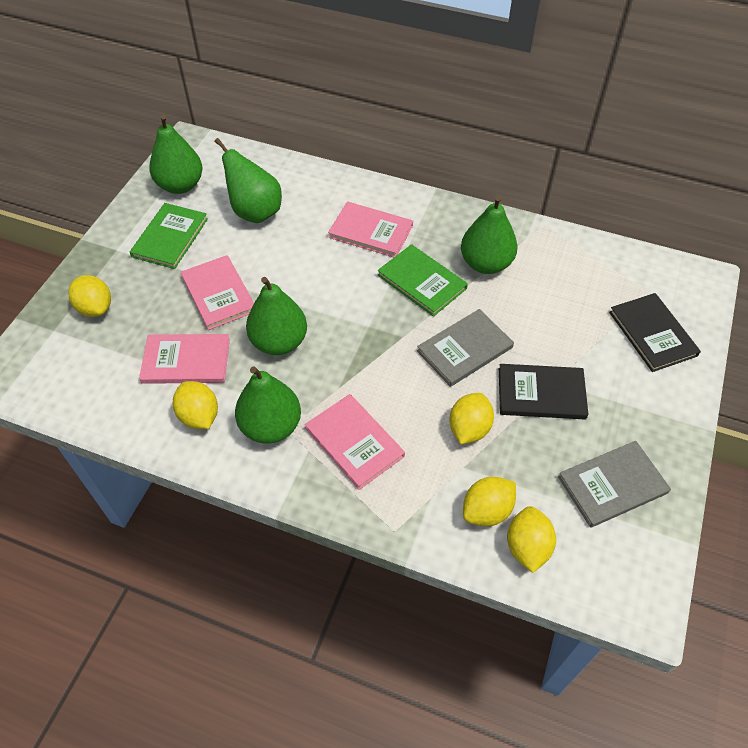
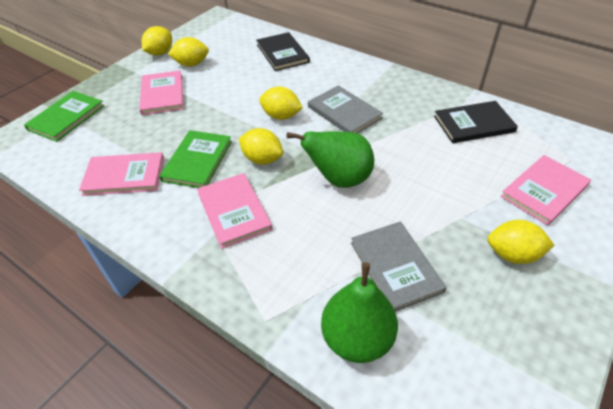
green pear: 5 -> 2

